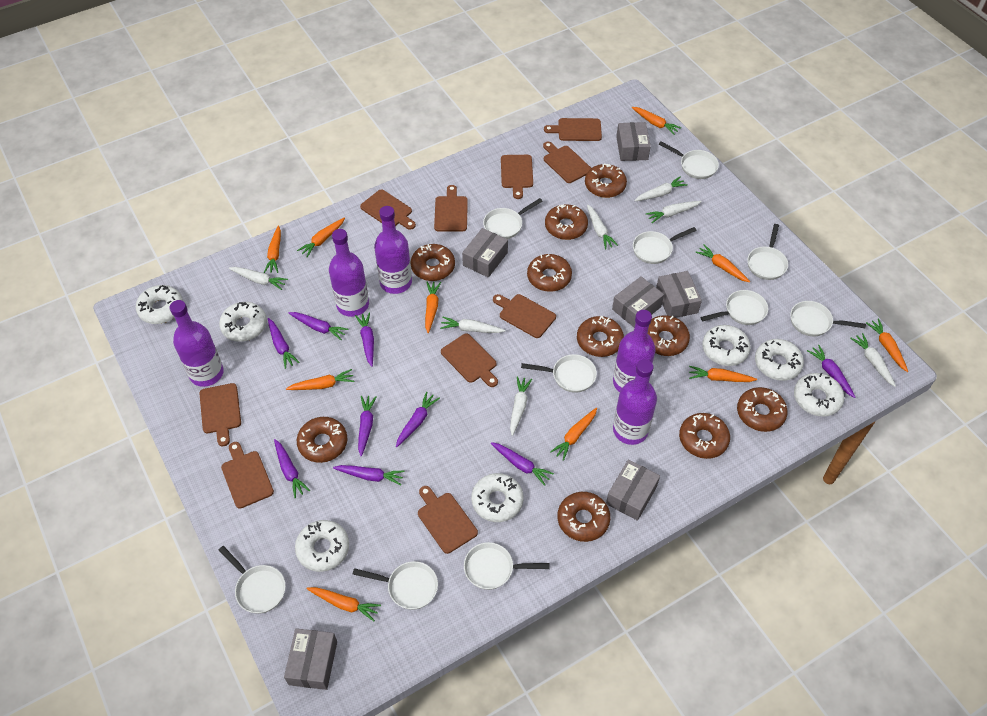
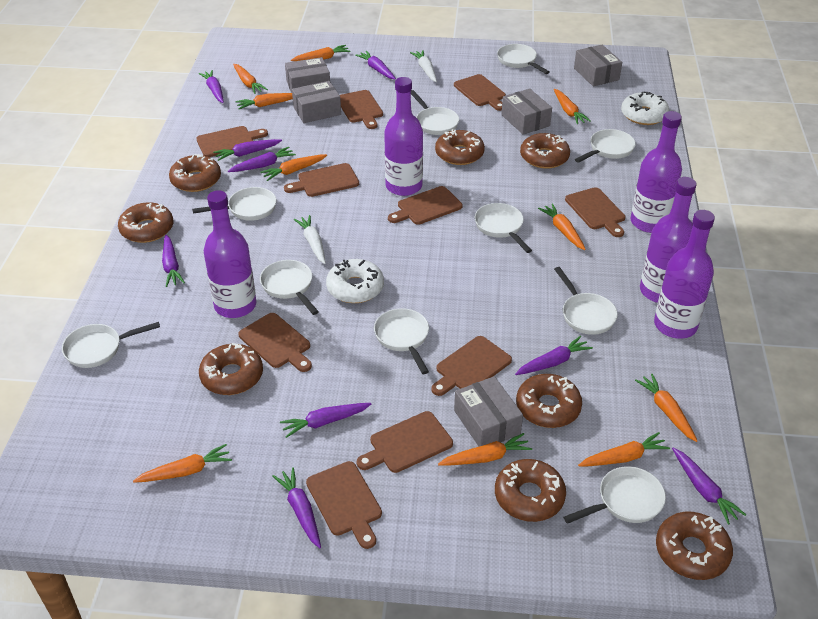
brown donut: 10 -> 8
grey box: 6 -> 5
white carrot: 7 -> 2
white donut: 7 -> 2

